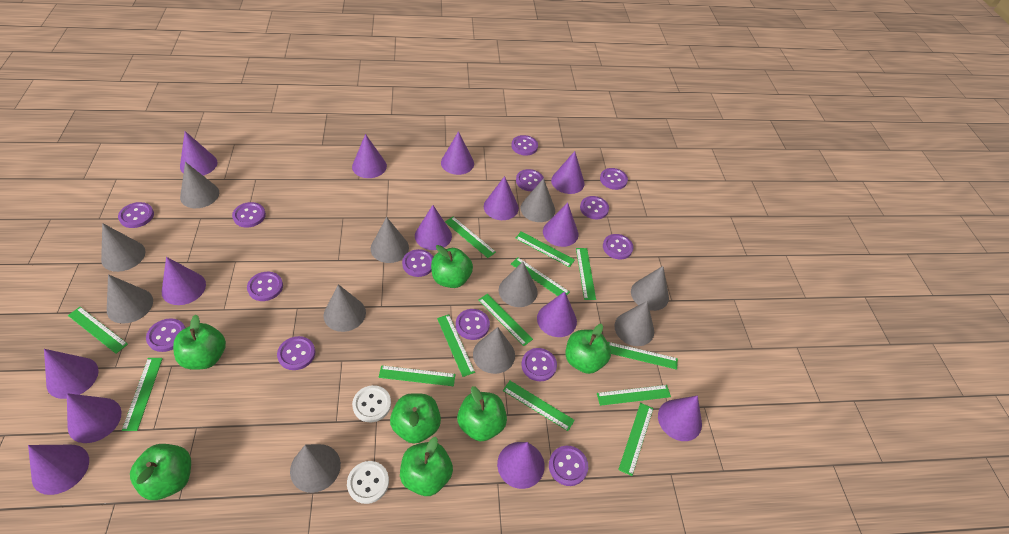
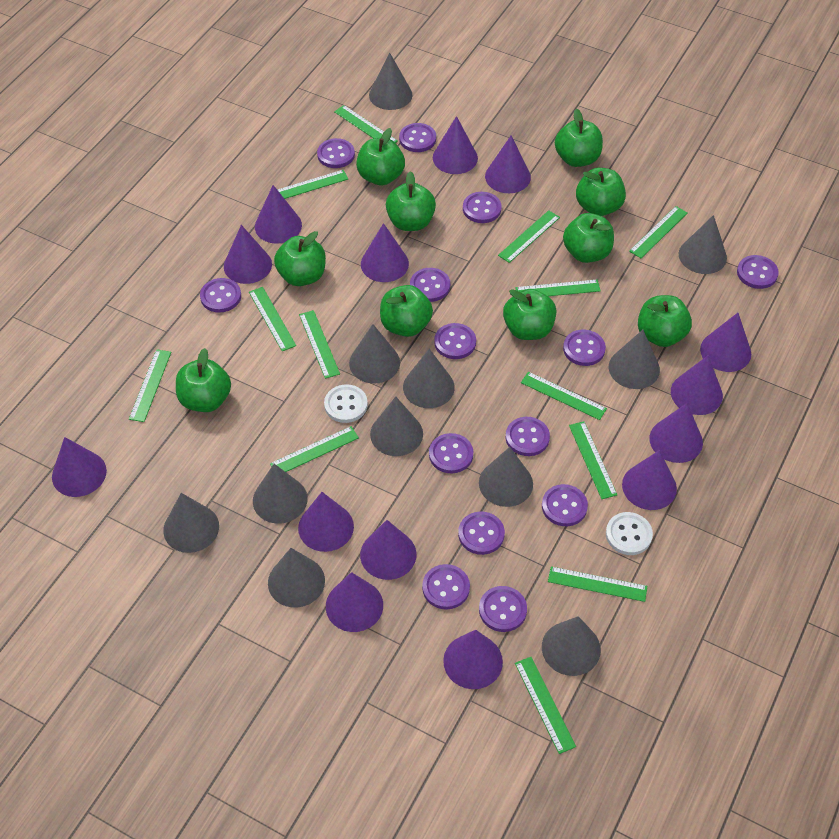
green apple: 7 -> 10

